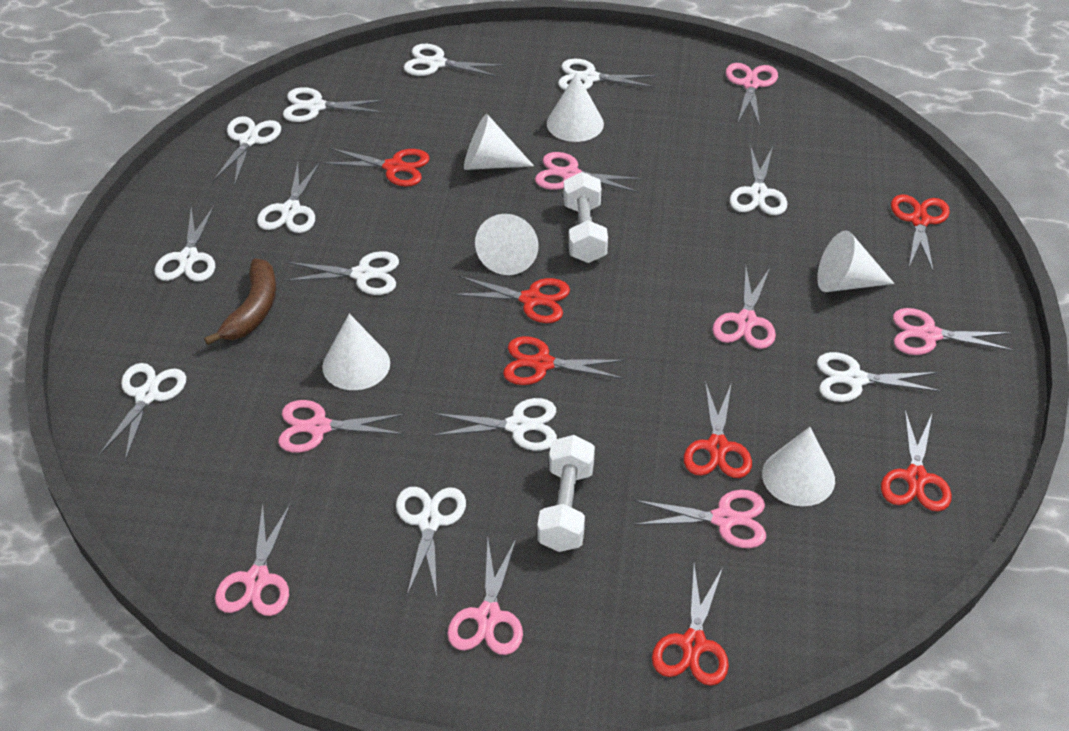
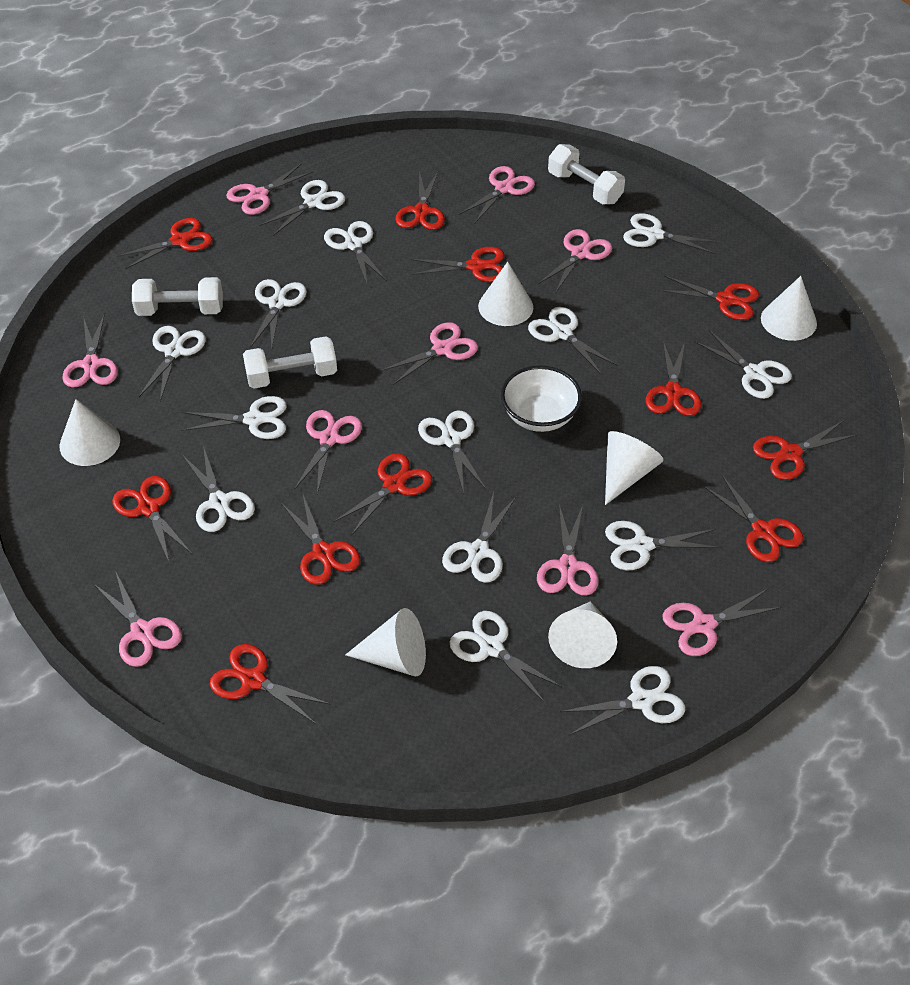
brown banana: 1 -> 0
pink scissors: 8 -> 9
red scissors: 7 -> 11
white bowl: 0 -> 1
white dumbbell: 2 -> 3
white scissors: 12 -> 14

